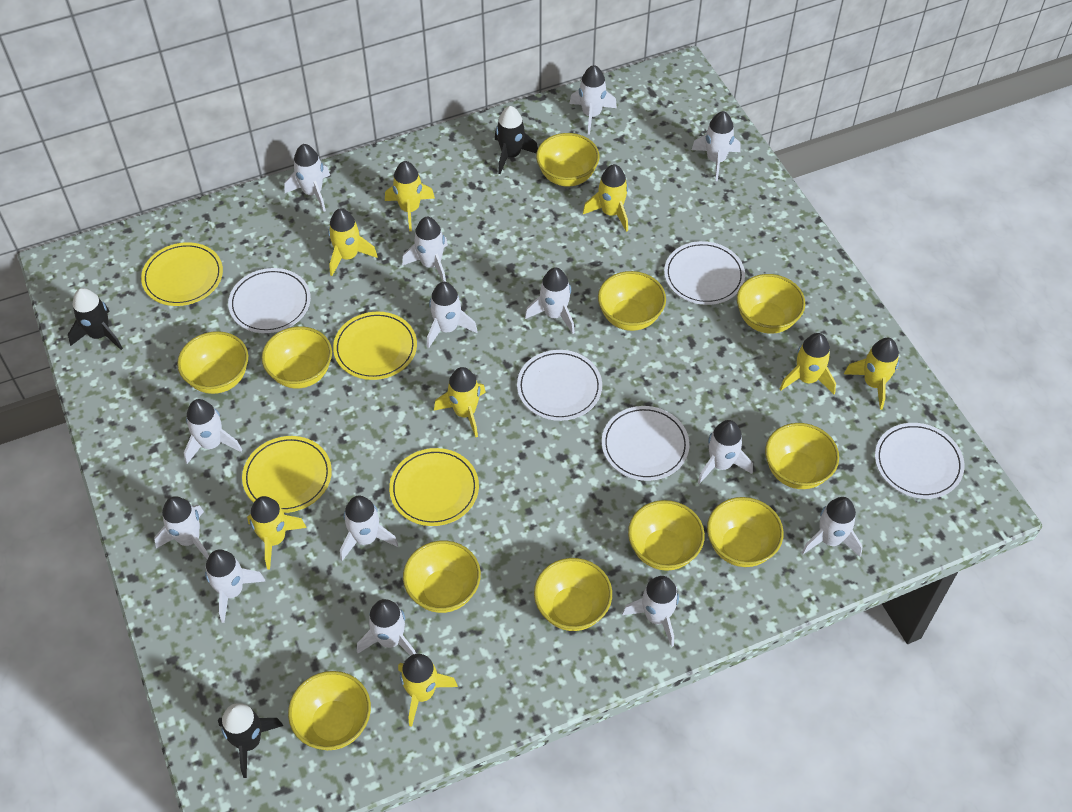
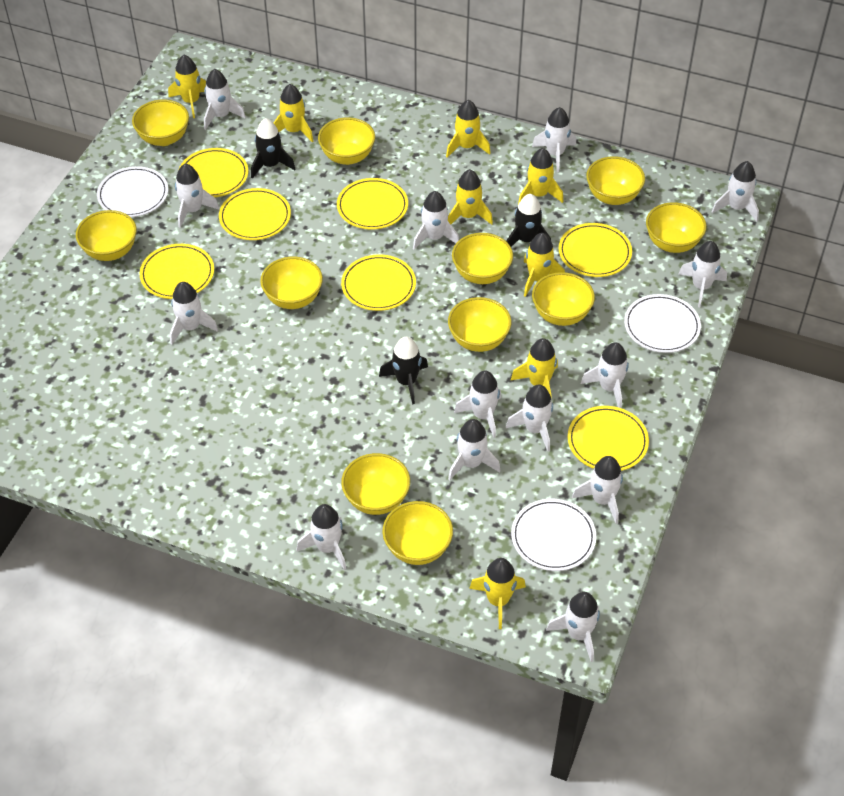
white plate: 5 -> 3
yellow plate: 4 -> 7

